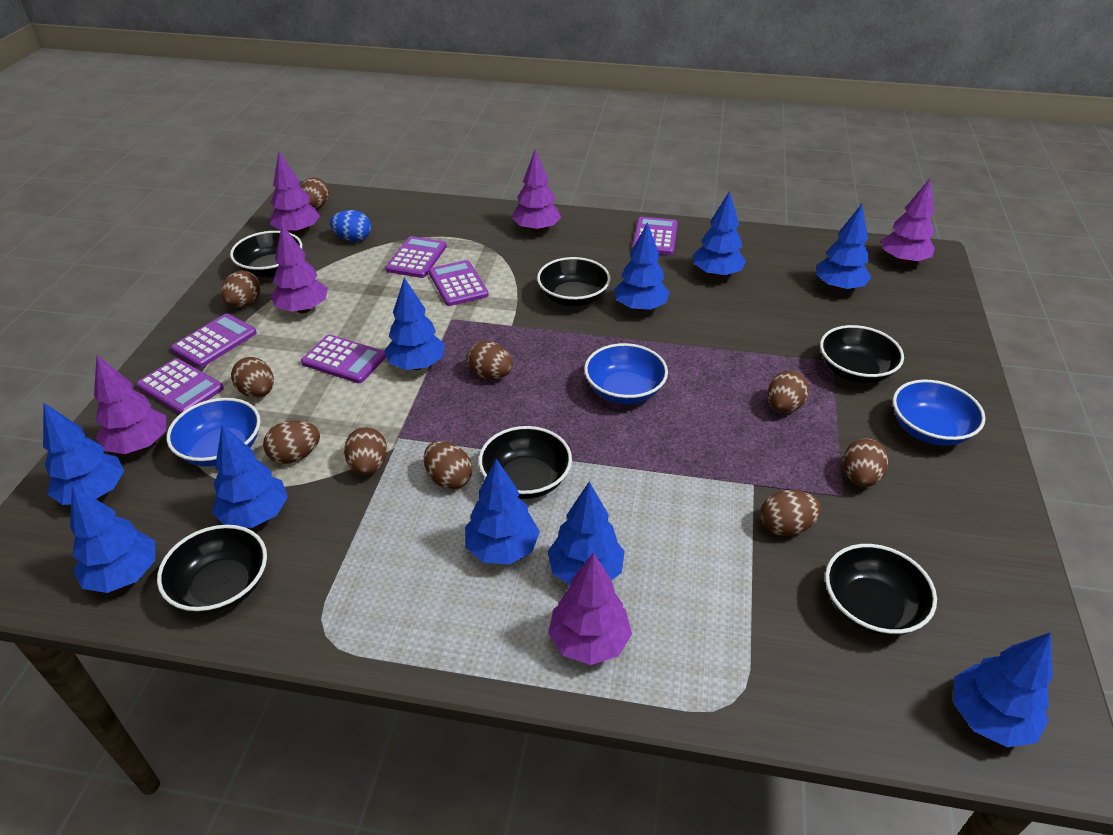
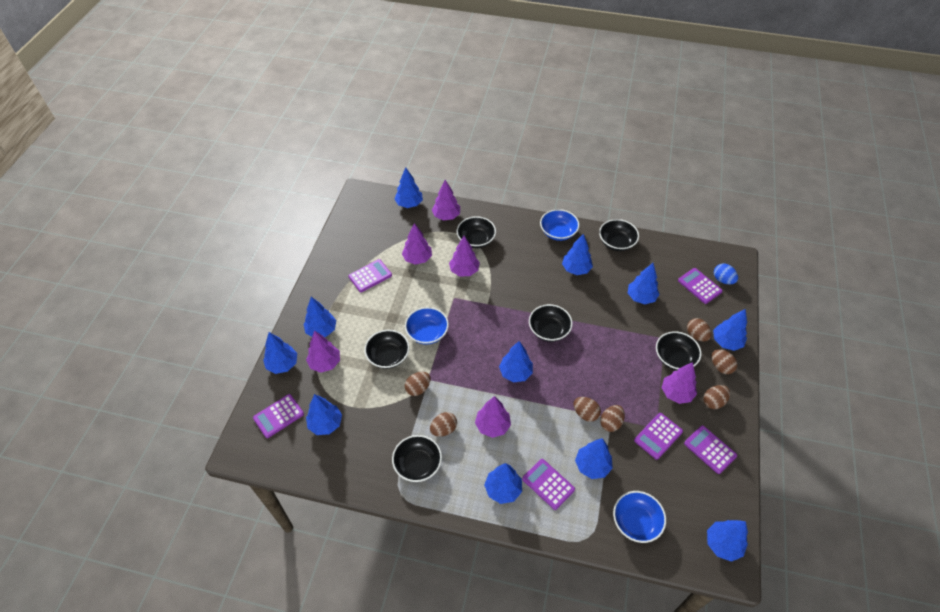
blue tree: 10 -> 11
brown egg: 10 -> 7

